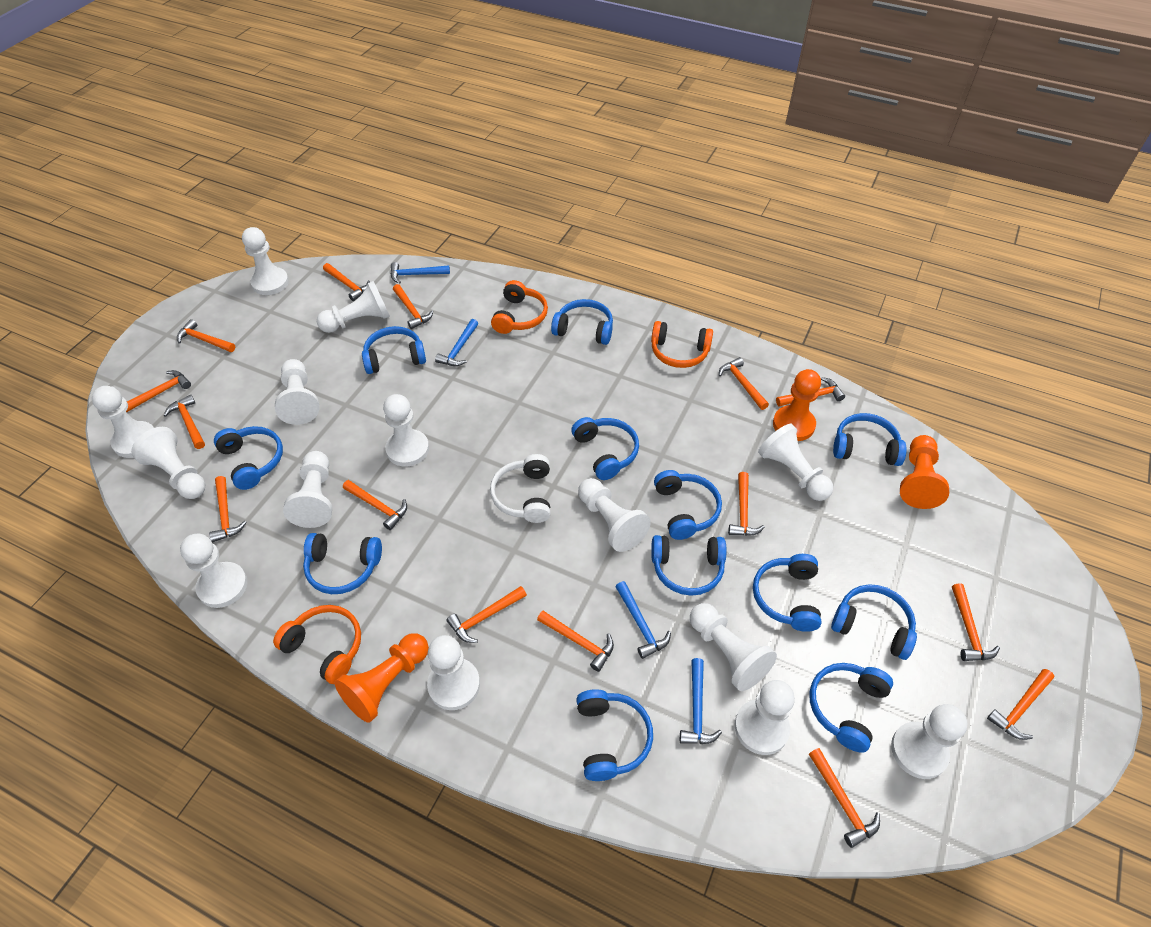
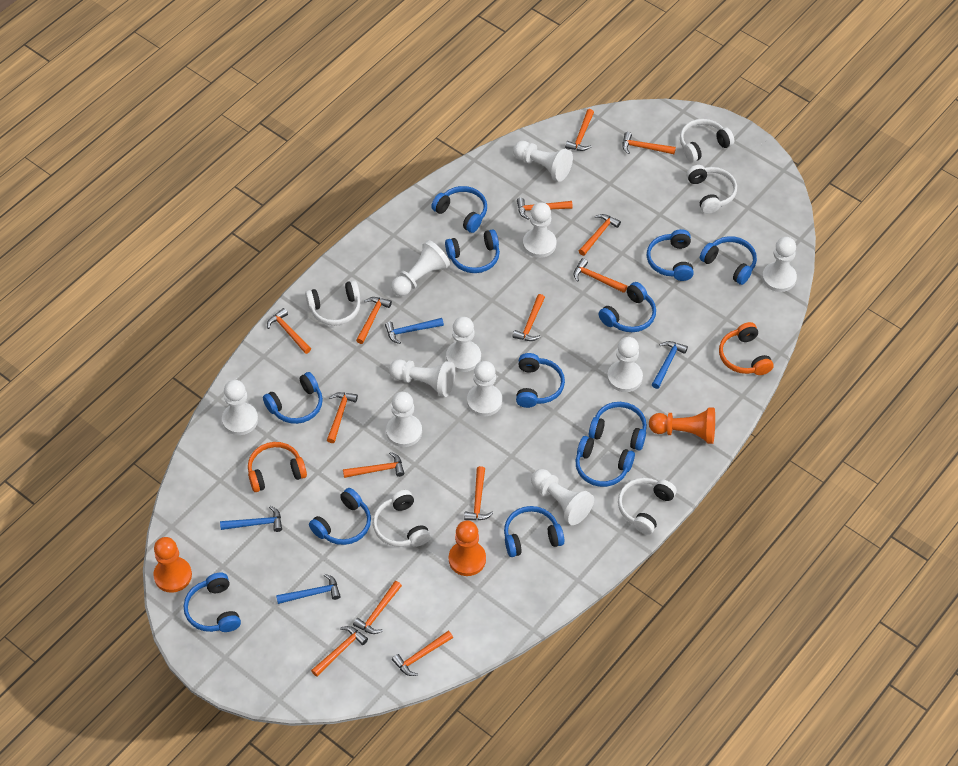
orange hammer: 15 -> 14
orange headphones: 3 -> 2
white headphones: 1 -> 5
white pawn: 14 -> 11

